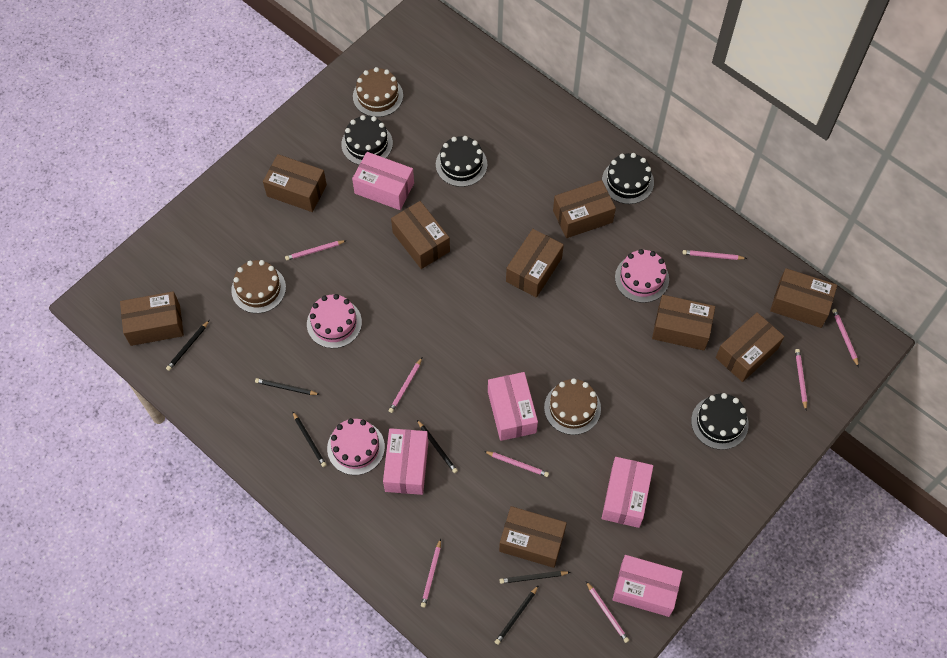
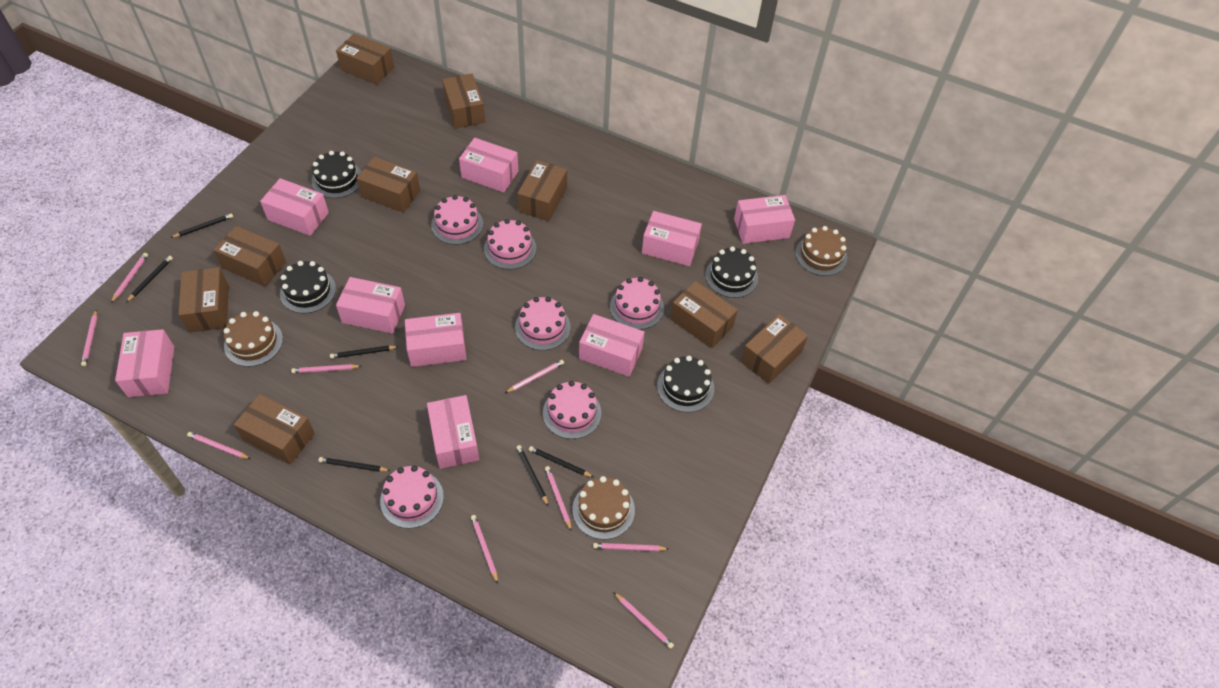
pink box: 5 -> 9
pink cake: 3 -> 6
pink pencil: 8 -> 9

